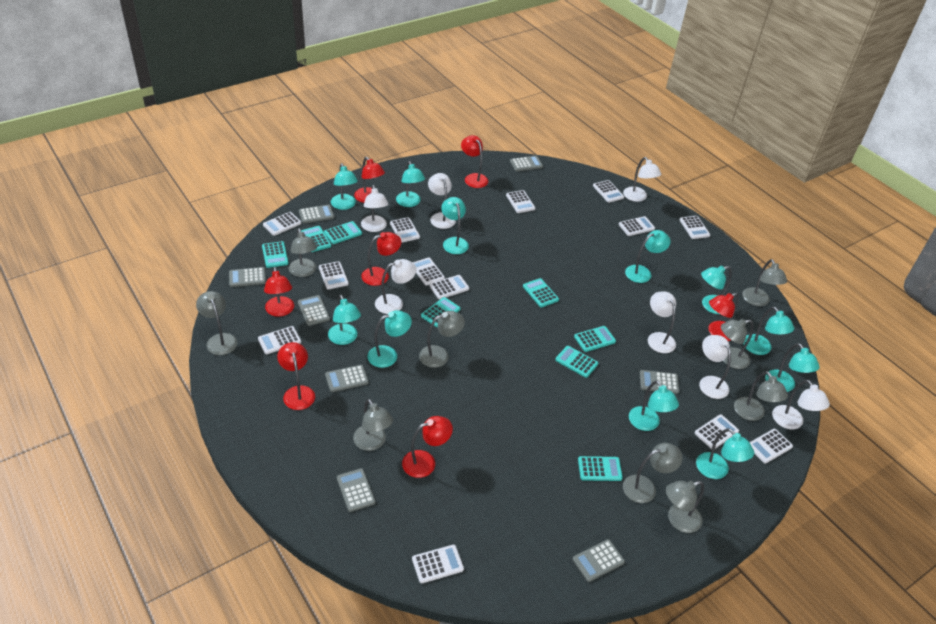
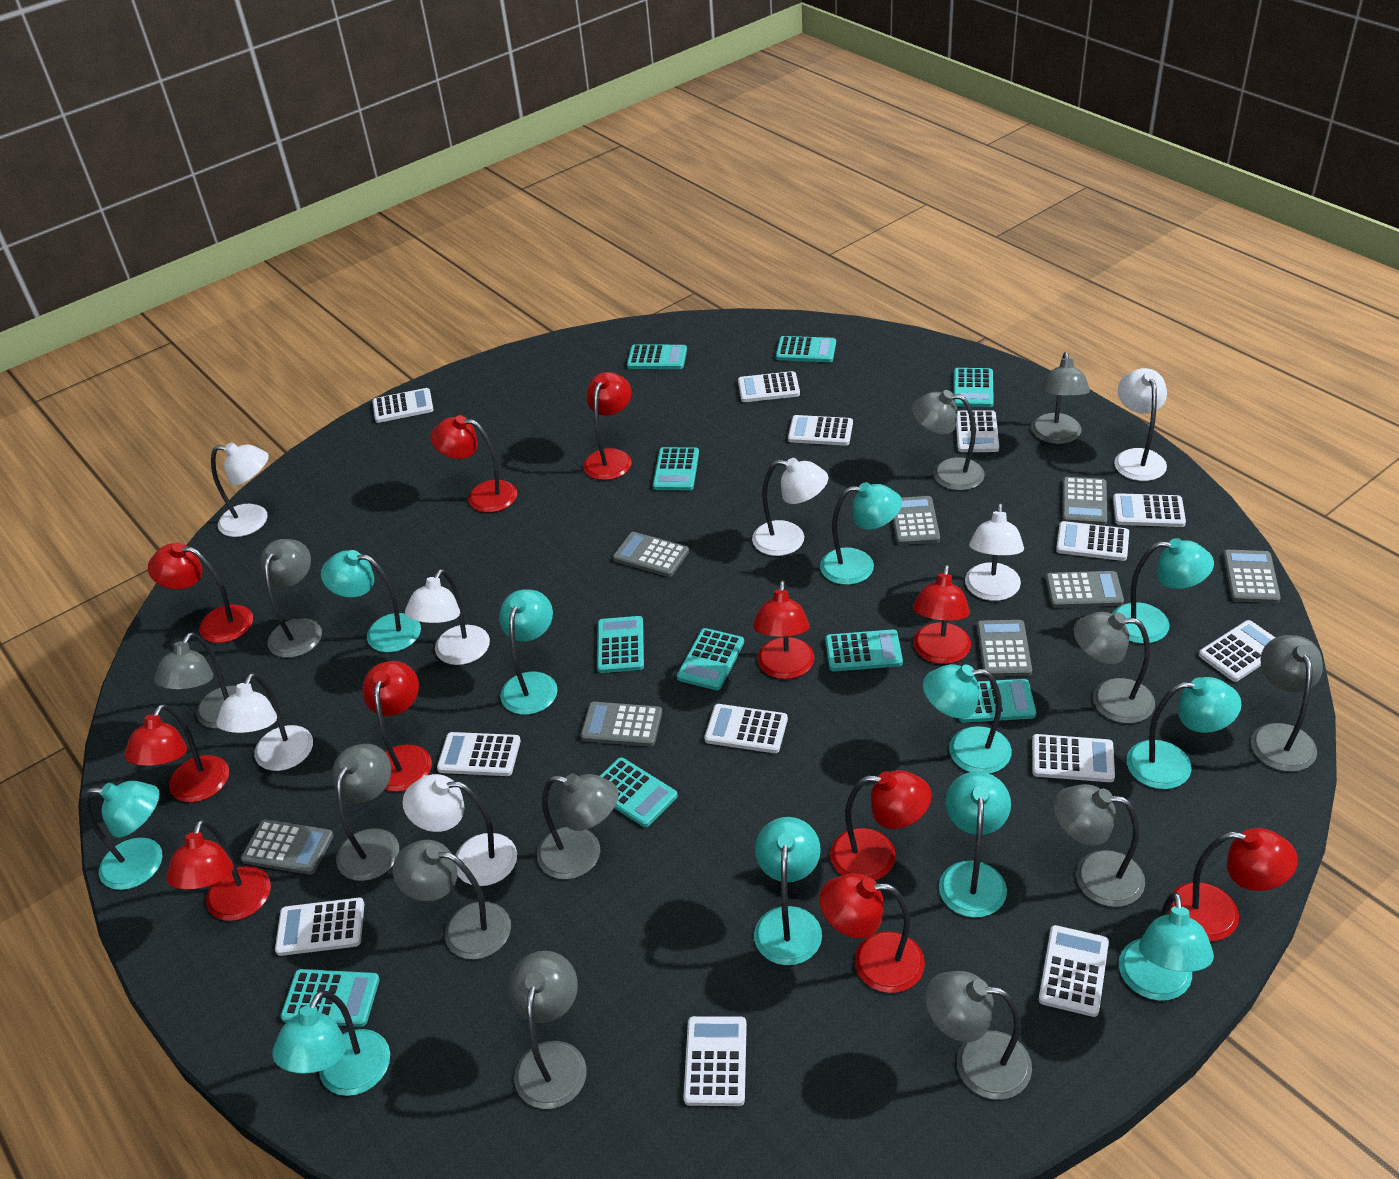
grey lamp: 9 -> 12
red lamp: 7 -> 11
turquoise calculator: 8 -> 10

